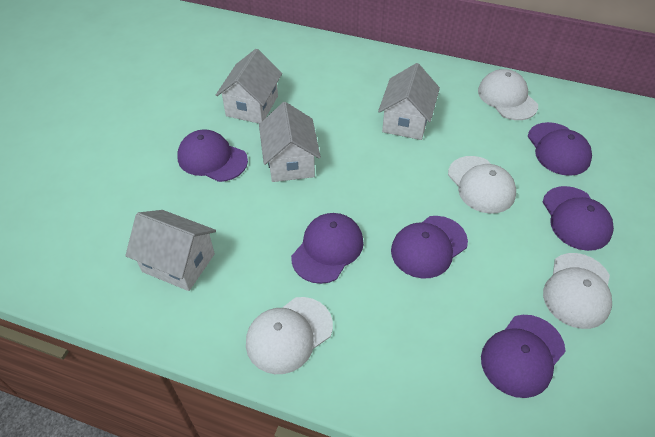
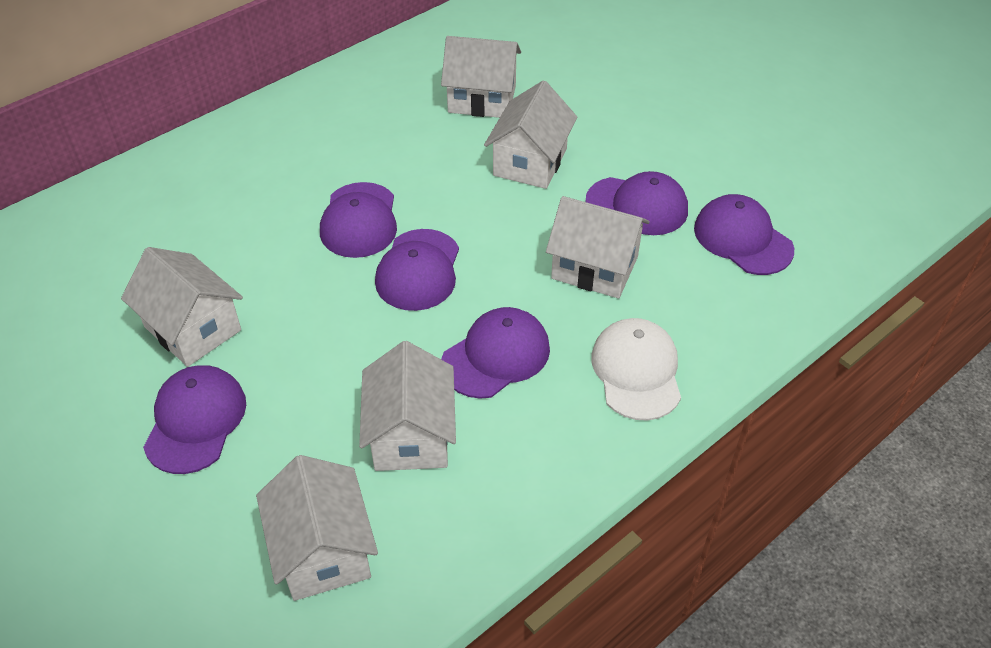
white cap: 4 -> 1
white house: 4 -> 6

